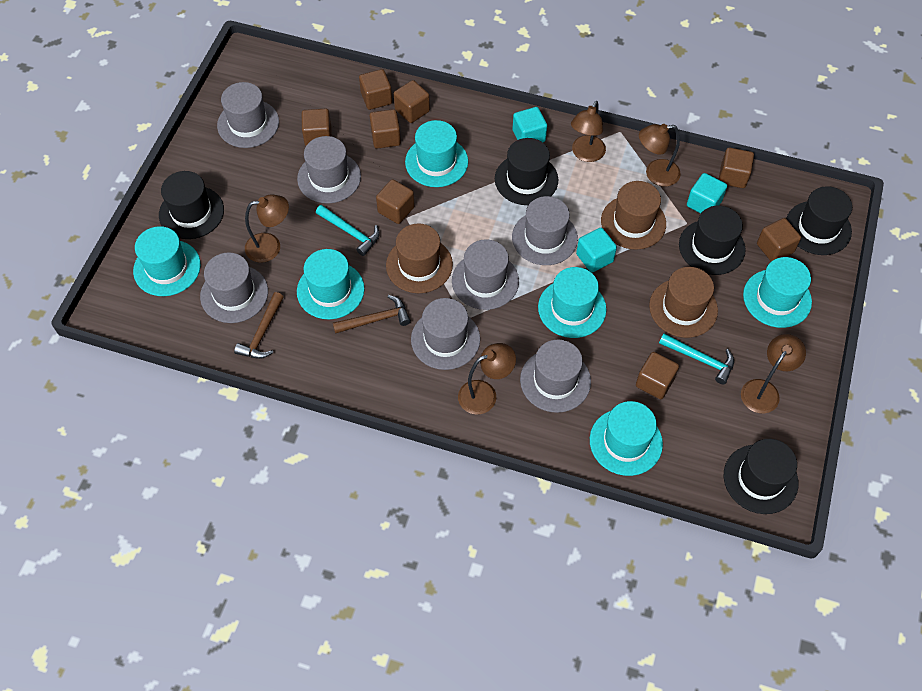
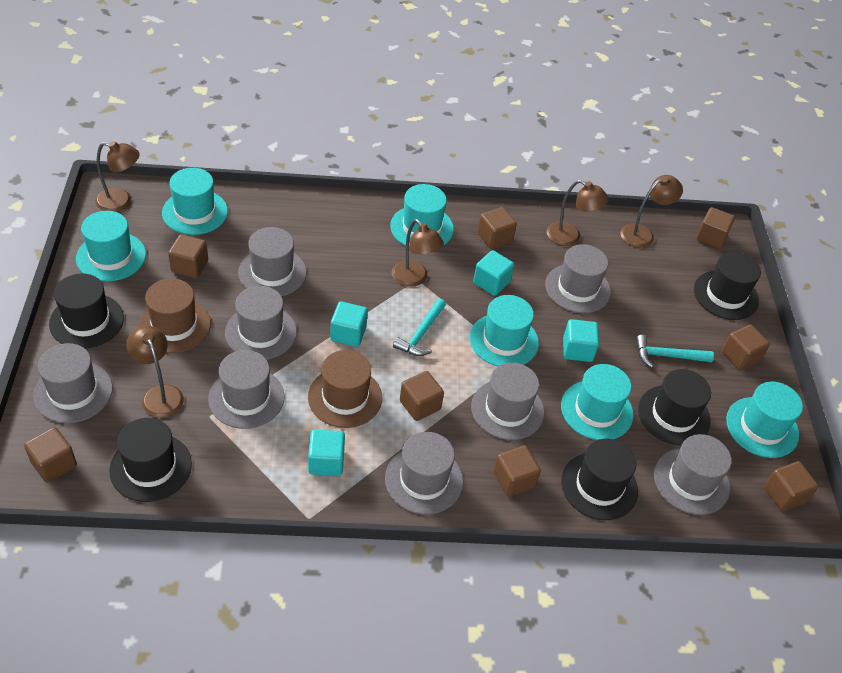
brown hammer: 2 -> 0
brown hat: 3 -> 2
grey hat: 7 -> 8
turquoise cube: 3 -> 4

